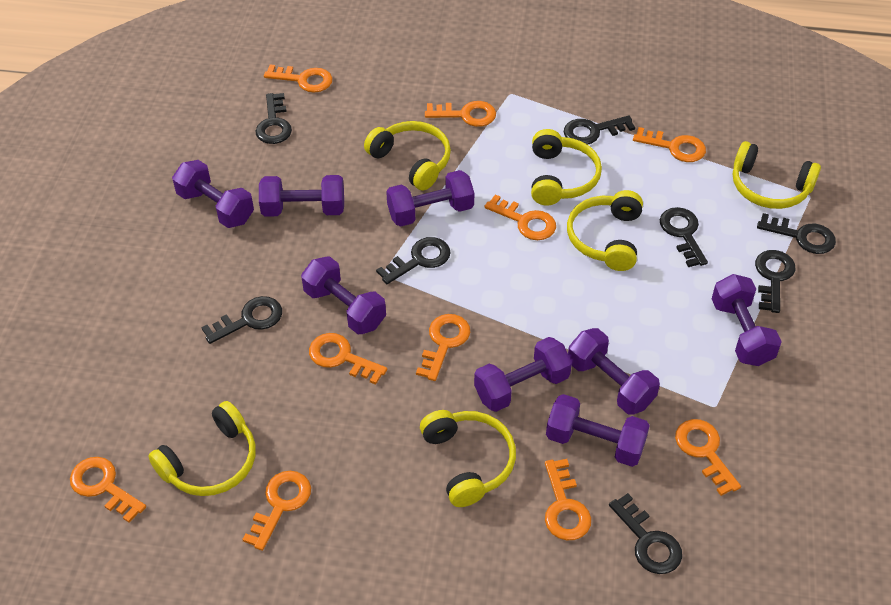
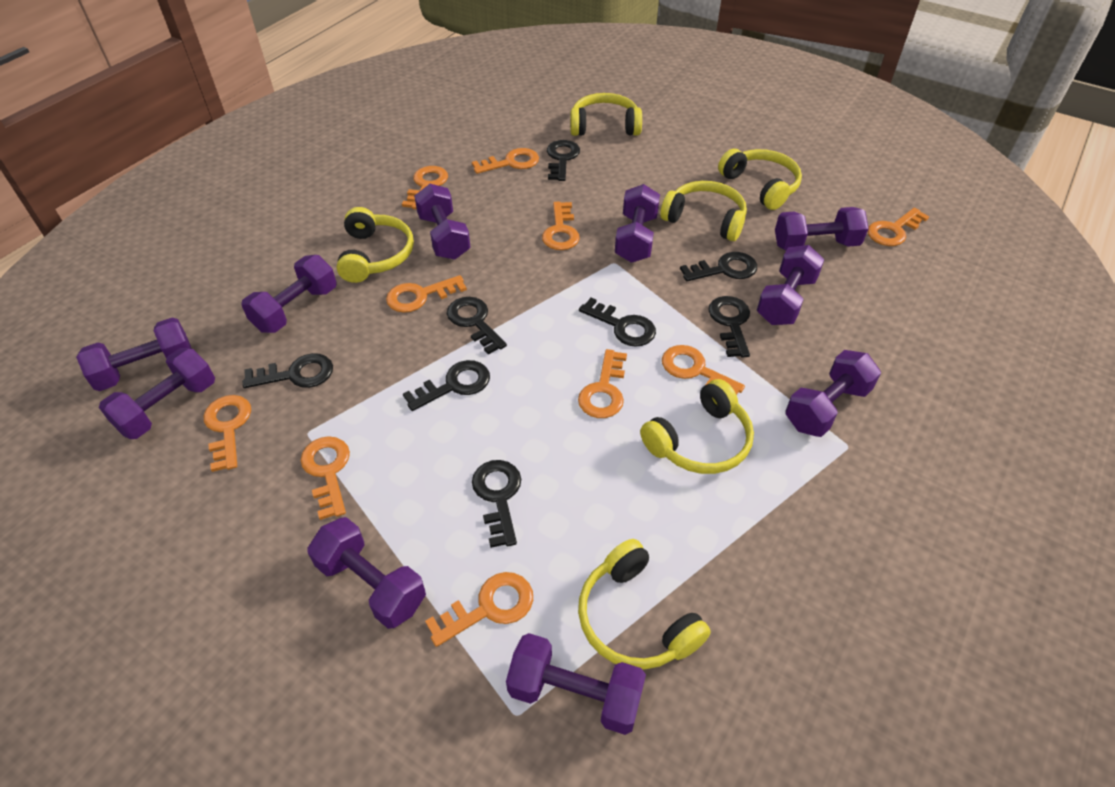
purple dumbbell: 8 -> 10

